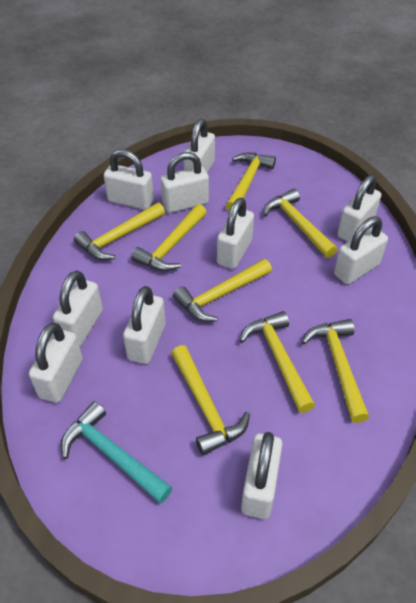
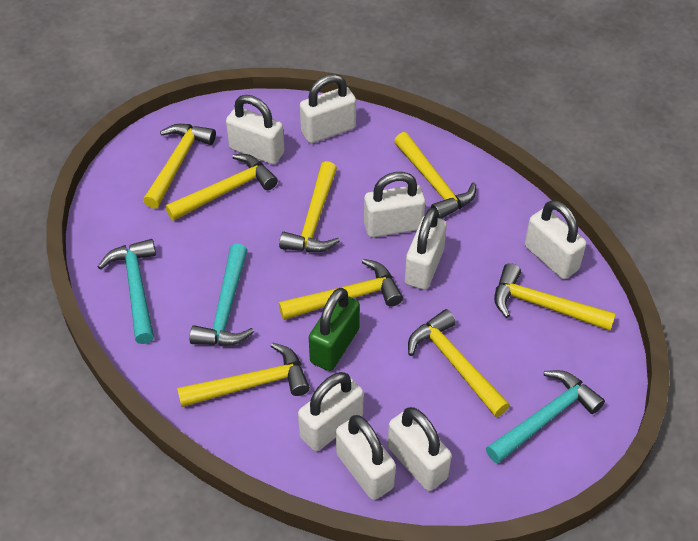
green padlock: 0 -> 1
turquoise hammer: 1 -> 3
white padlock: 10 -> 8

